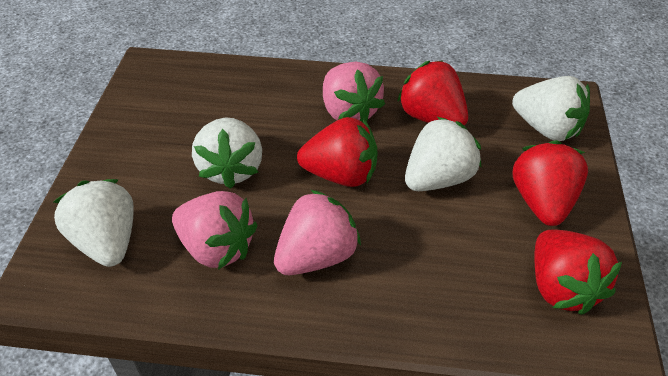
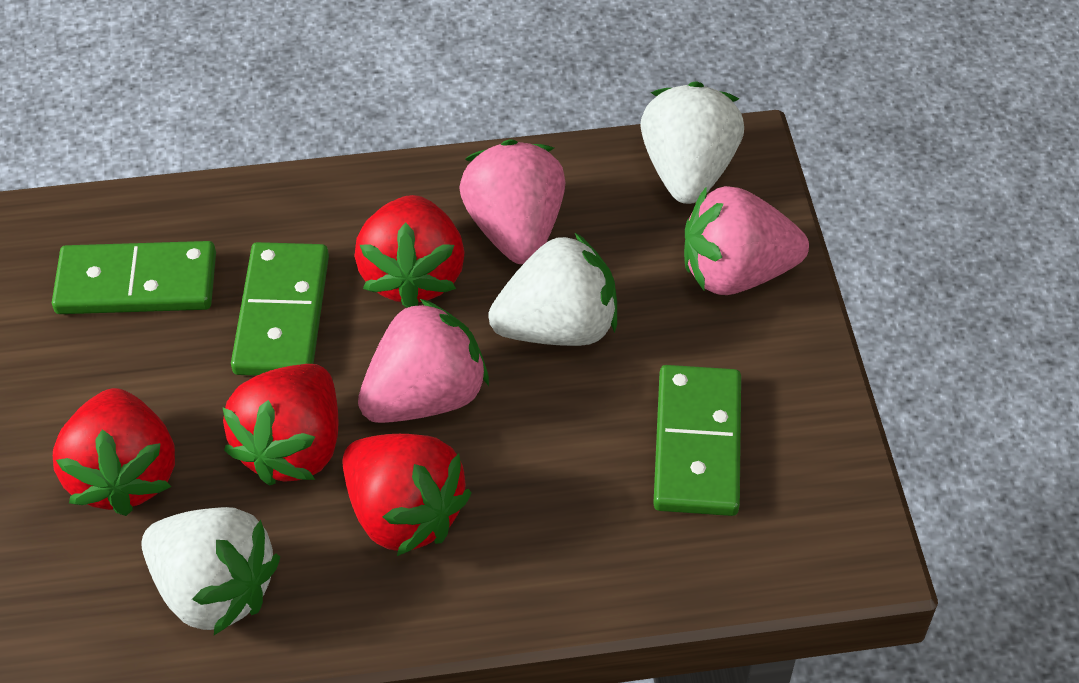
green domino: 0 -> 3
white strawberry: 4 -> 3

